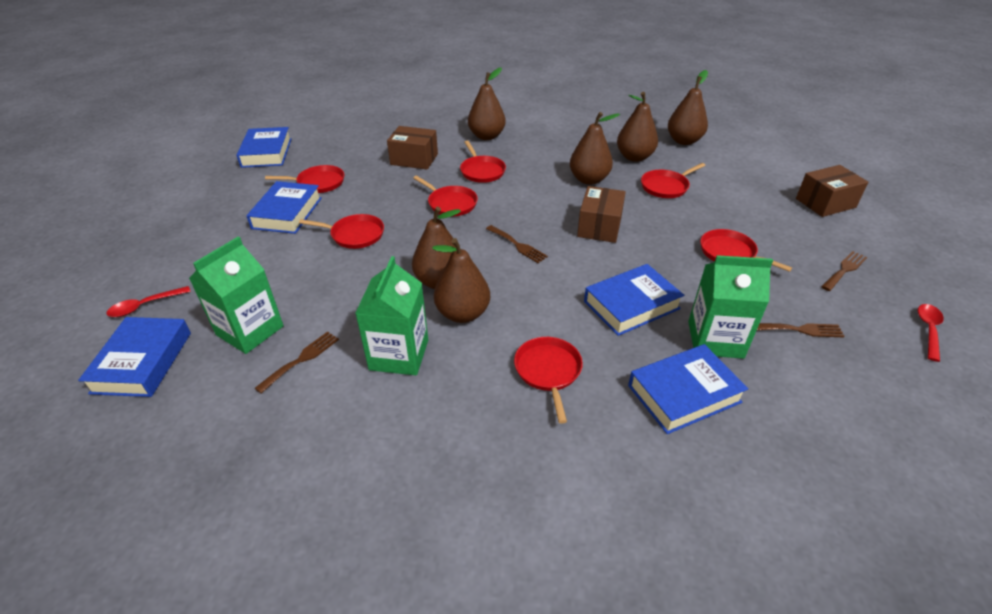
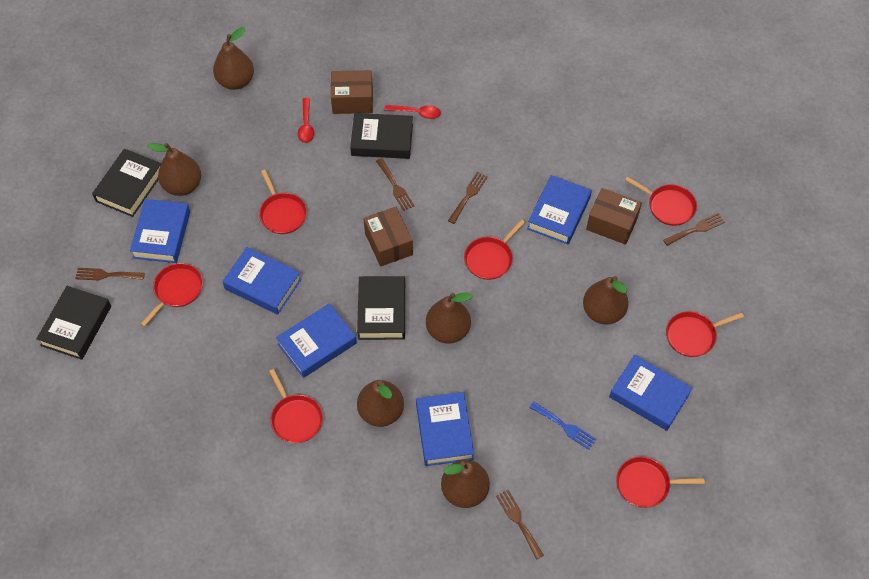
black book: 0 -> 4
blue book: 5 -> 6
blue fork: 0 -> 1
brown fork: 4 -> 5
green carton: 3 -> 0

